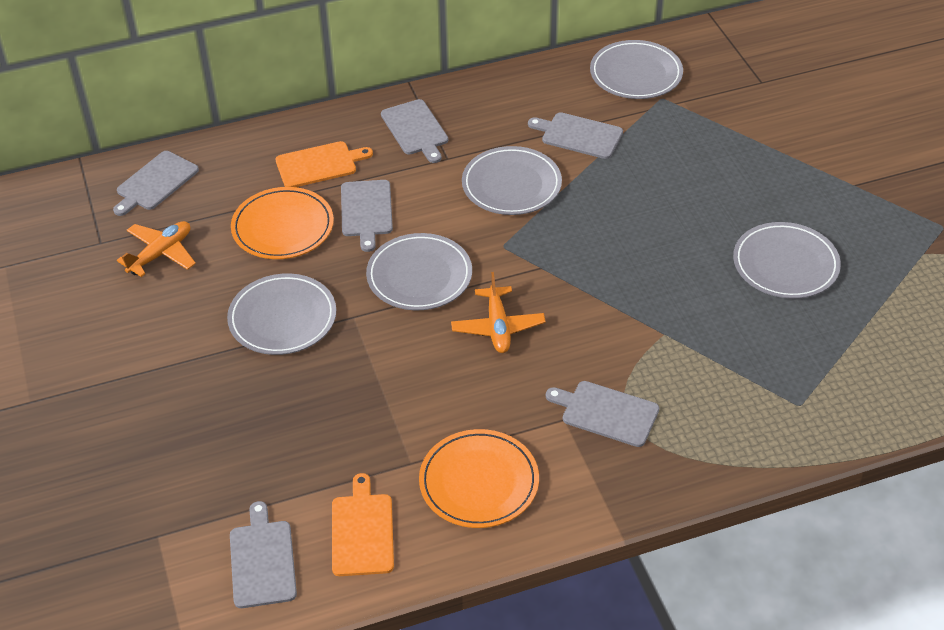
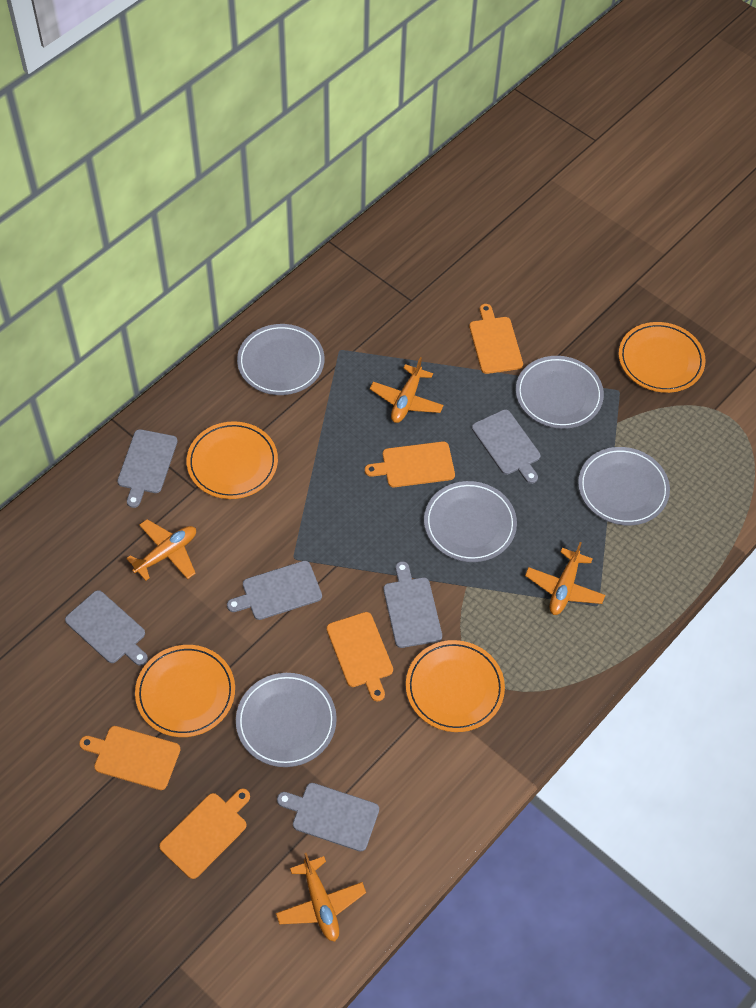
orange cutting board: 2 -> 5
orange plane: 2 -> 4
orange plate: 2 -> 4

